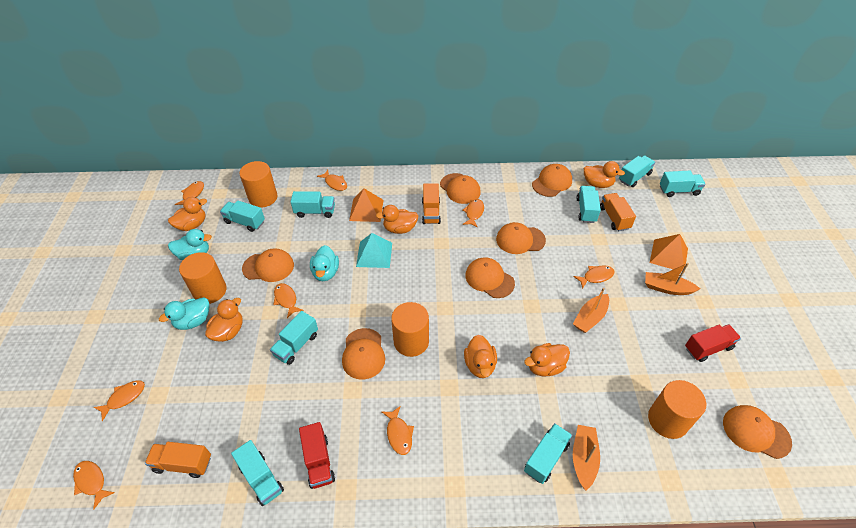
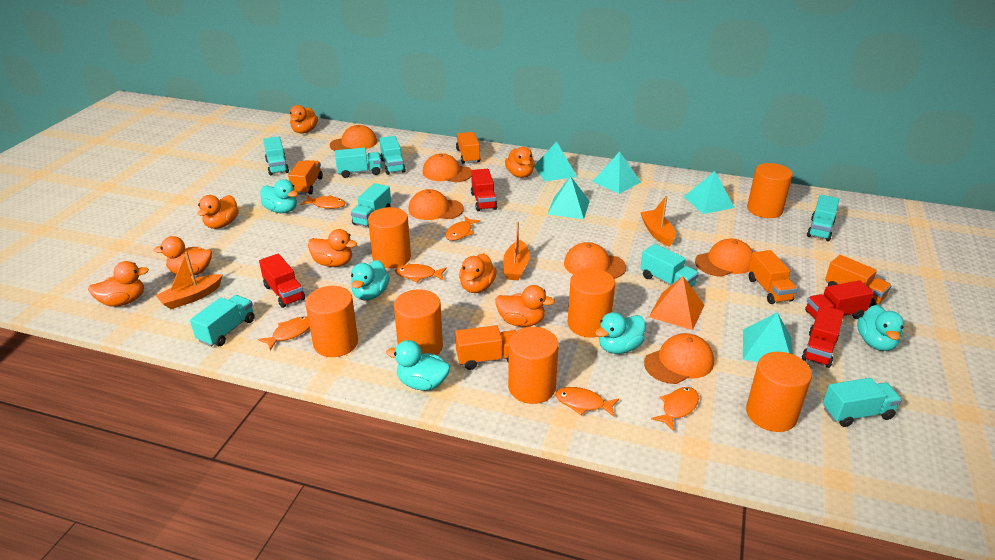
orange cap: 7 -> 6
orange cylinder: 4 -> 7
orange duck: 6 -> 8
orange fish: 8 -> 6
orange pyramid: 2 -> 1
orange truck: 3 -> 5
red truck: 2 -> 4
turquoise duck: 3 -> 5
turquoise pyramid: 1 -> 5

